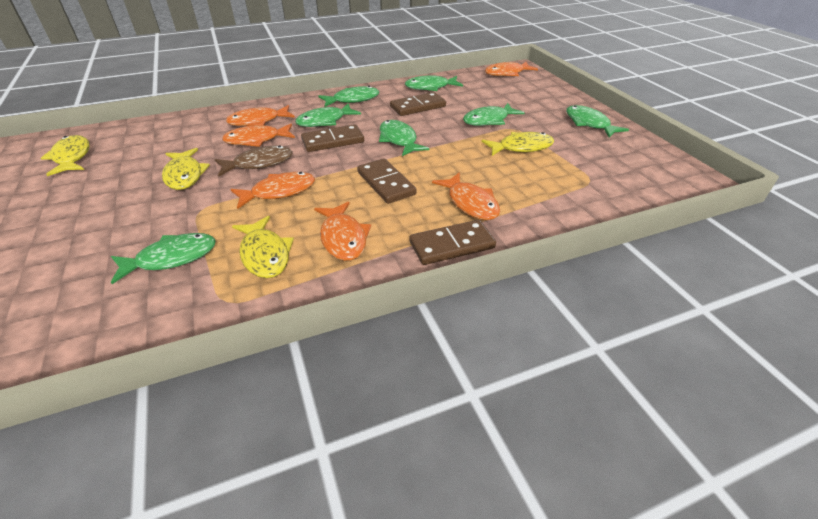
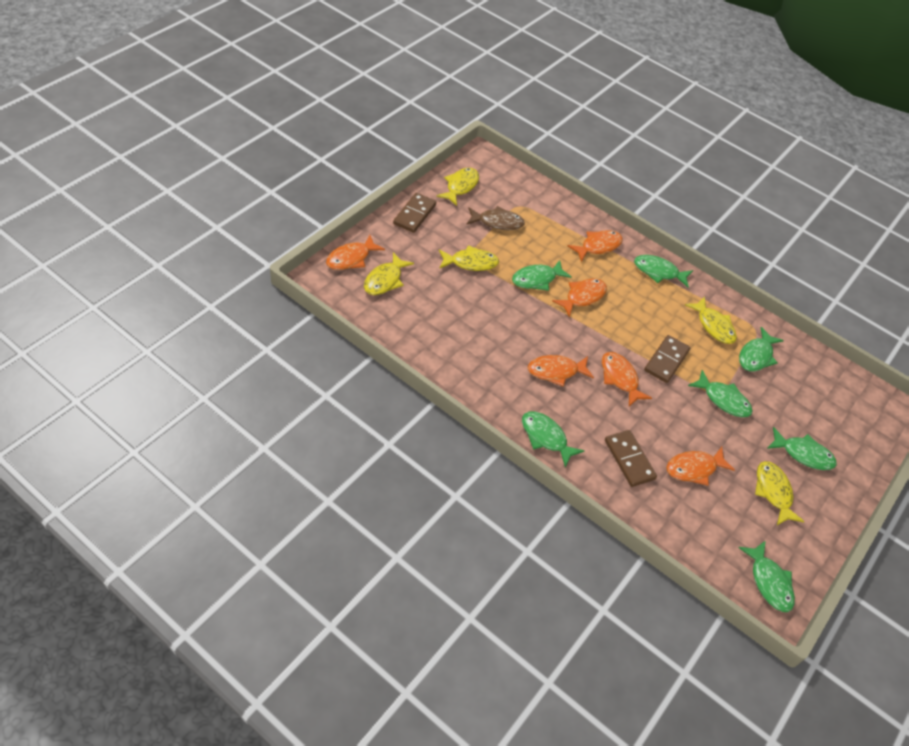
brown domino: 4 -> 3
yellow fish: 4 -> 5

